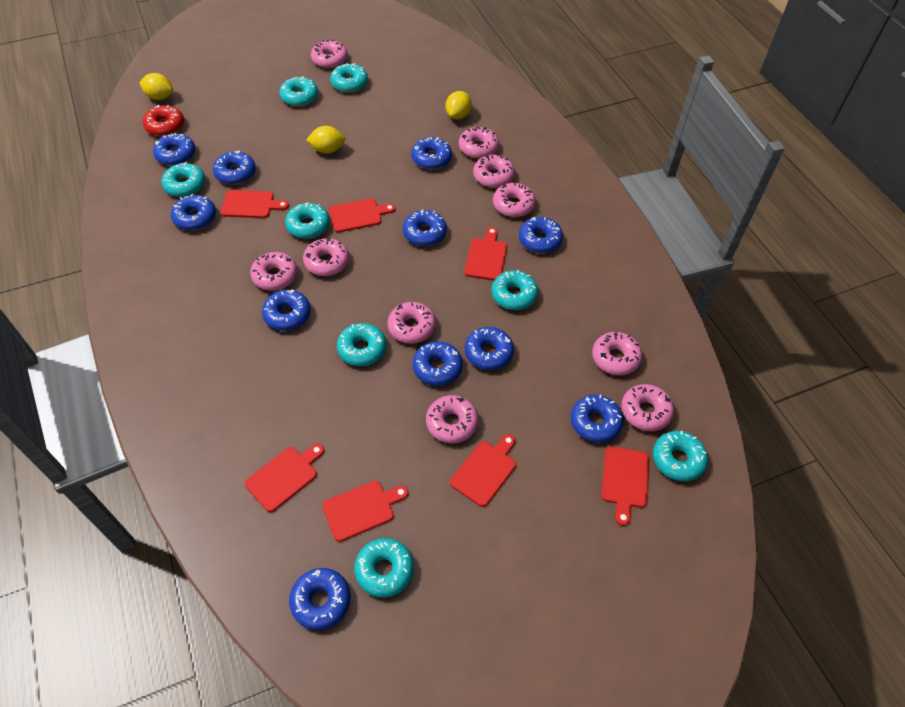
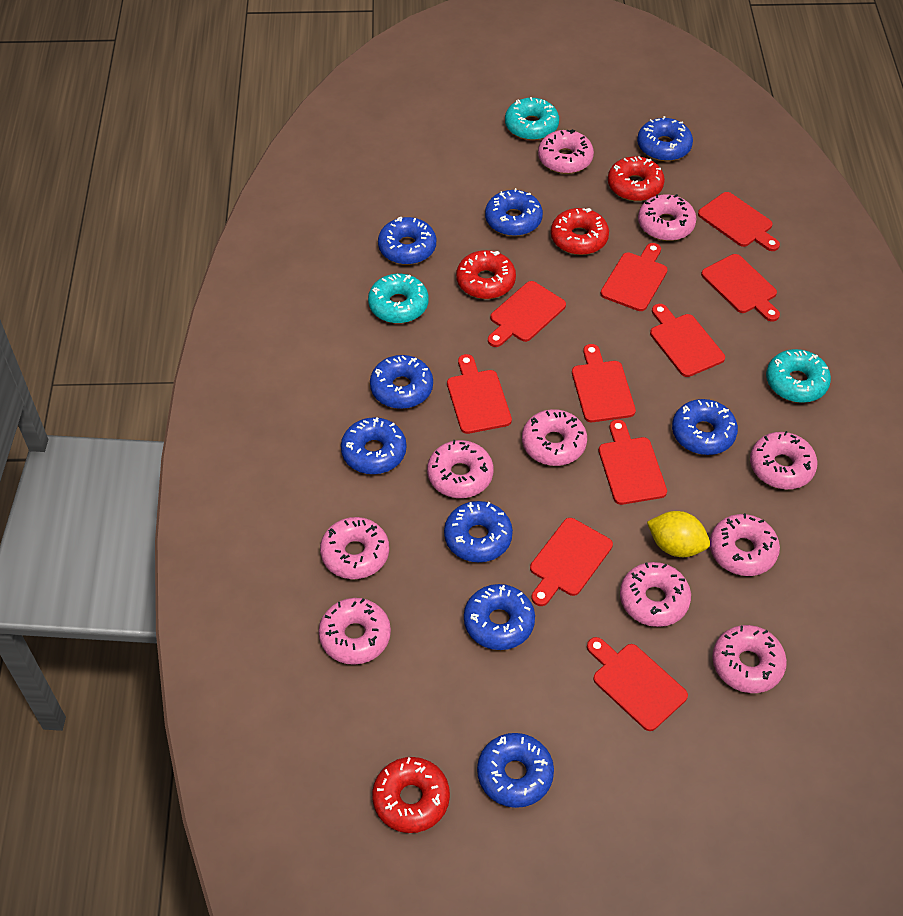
blue donut: 11 -> 9
red cutting board: 7 -> 10
red donut: 1 -> 4
turquoise donut: 8 -> 3
yellow lemon: 3 -> 1

